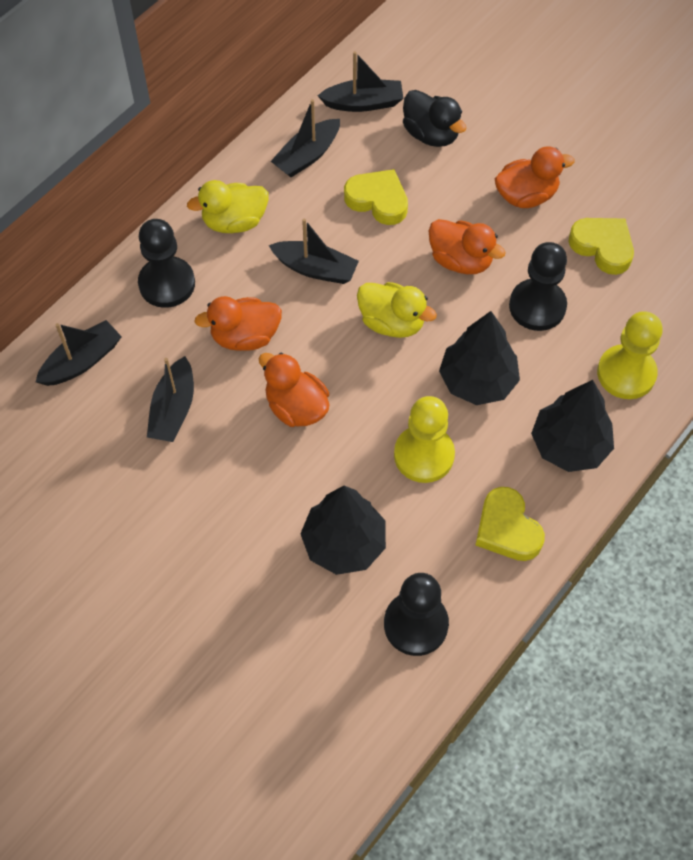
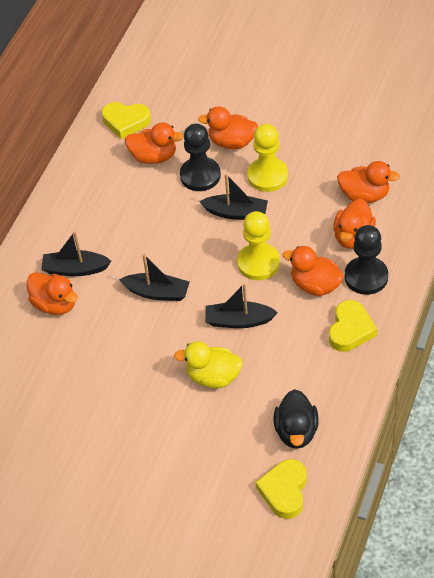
black boat: 5 -> 4
black pawn: 3 -> 2
black tree: 3 -> 0
orange duck: 4 -> 6
yellow duck: 2 -> 1

